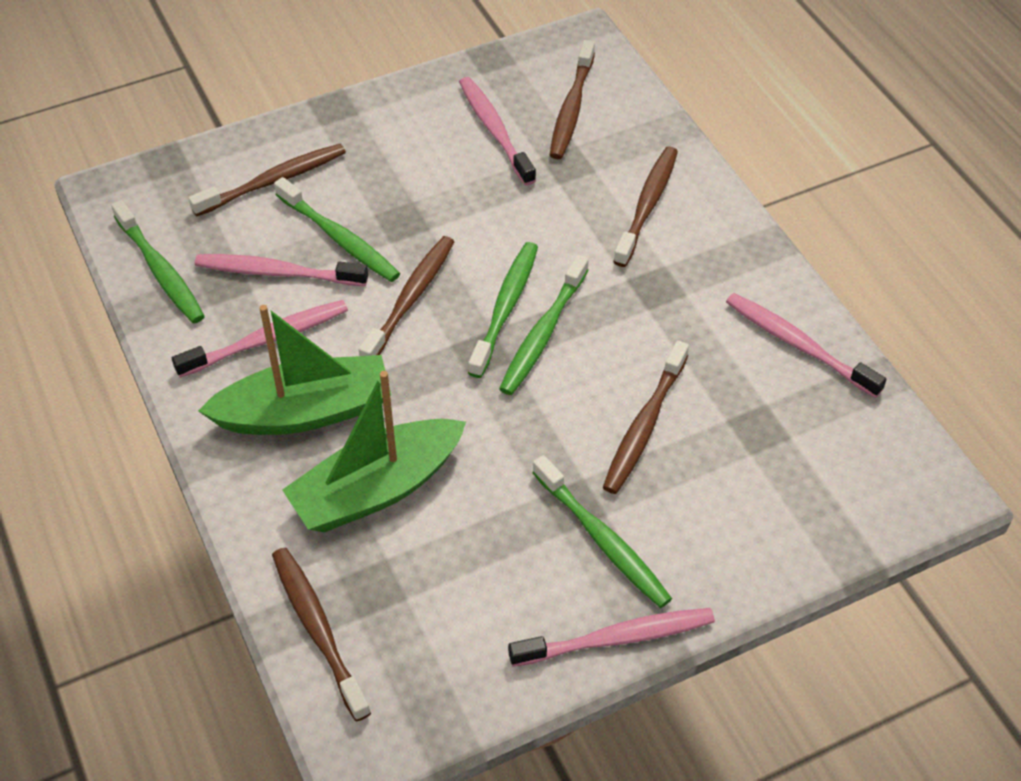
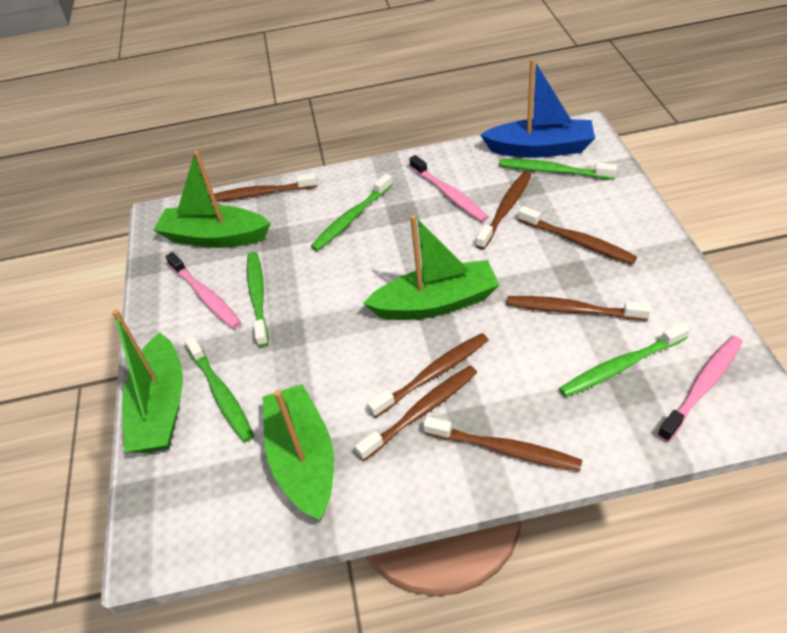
blue boat: 0 -> 1
brown toothbrush: 6 -> 7
green boat: 2 -> 4
pink toothbrush: 5 -> 3

